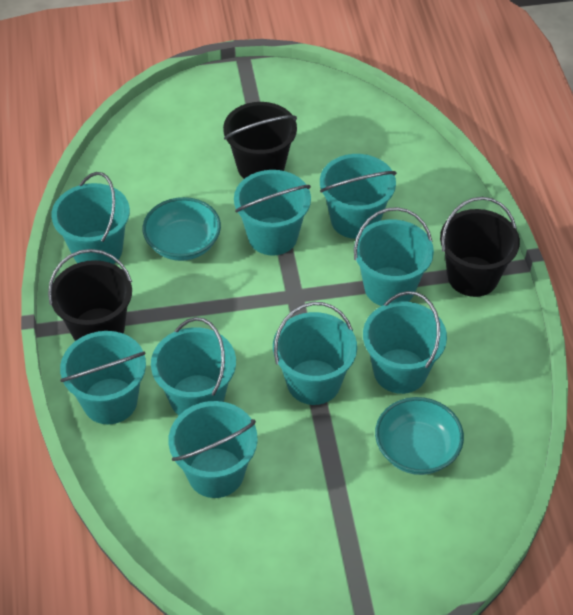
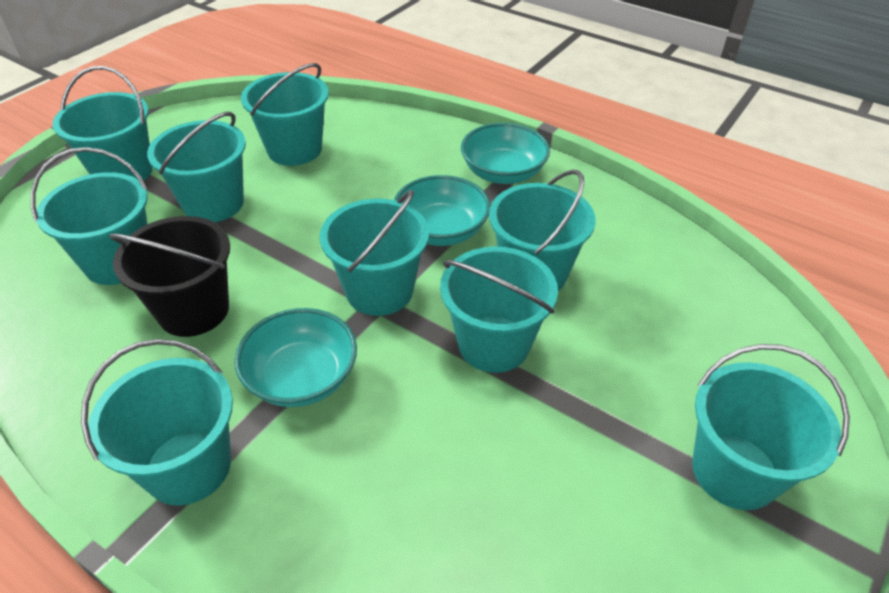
black bucket: 3 -> 1
turquoise bowl: 2 -> 3

